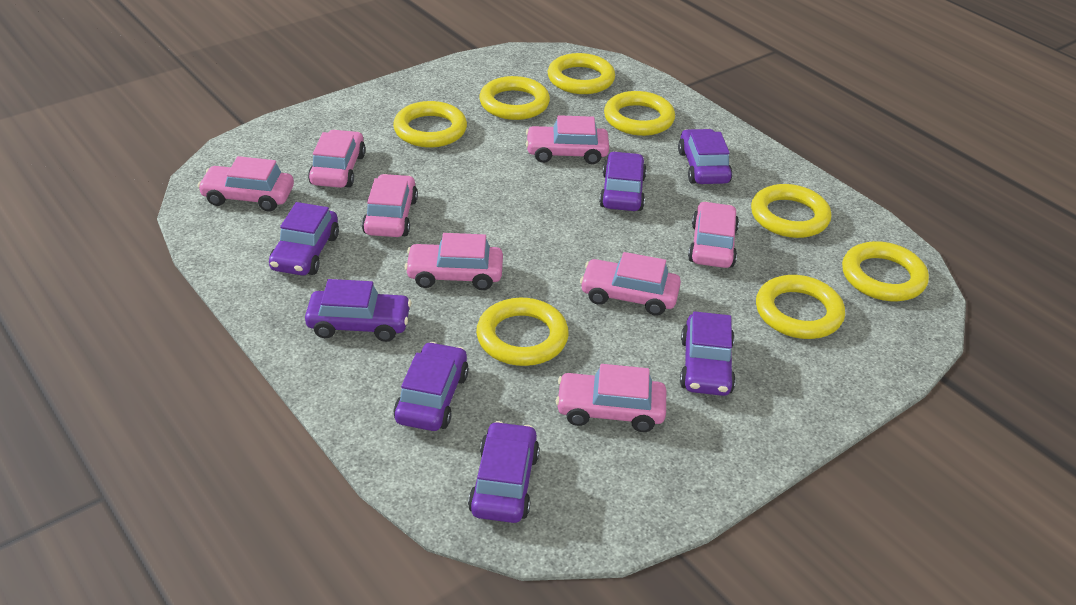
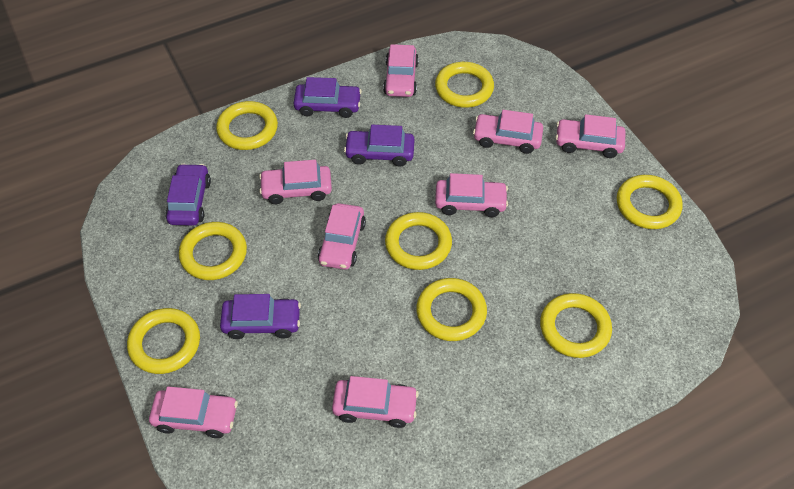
purple car: 7 -> 4

